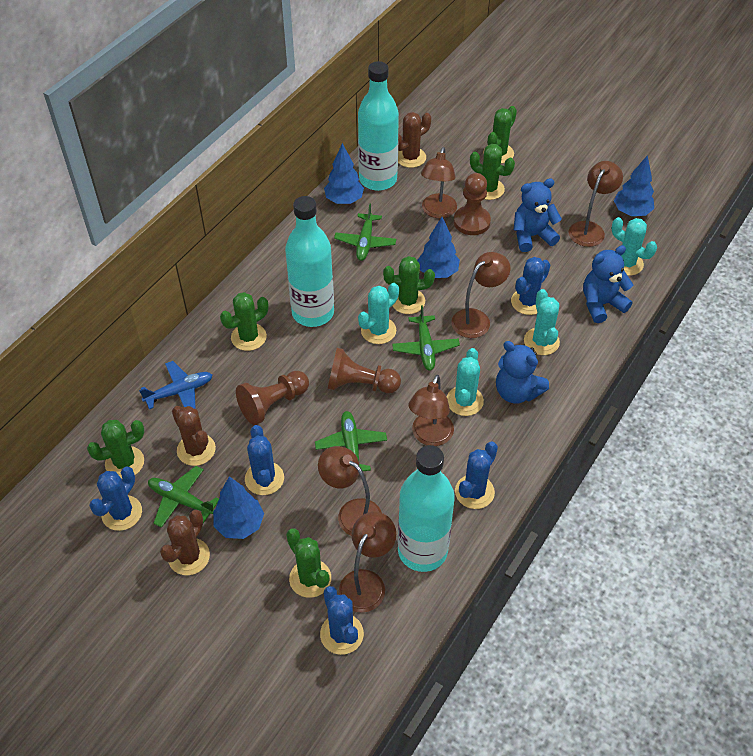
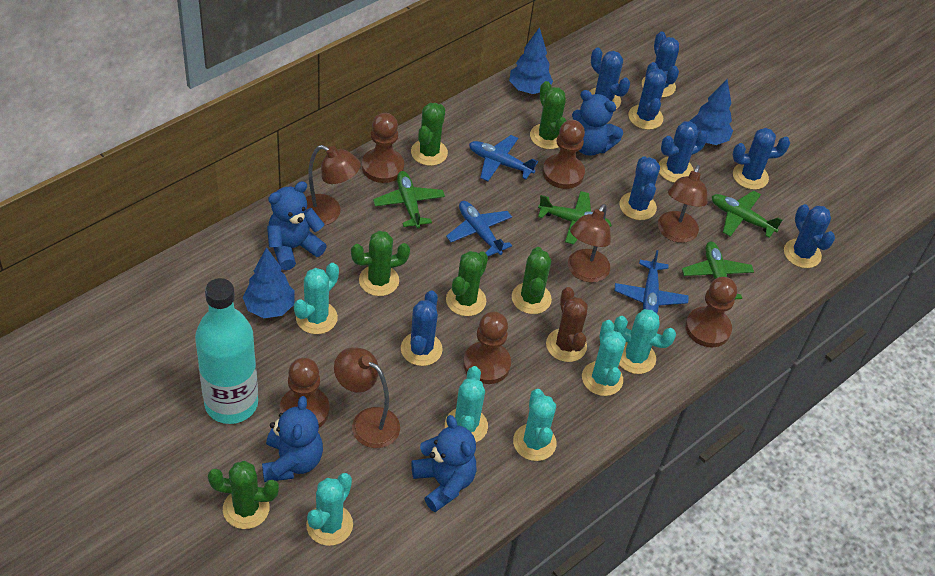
blue cactus: 5 -> 8
blue plane: 1 -> 3
blue teddy bear: 3 -> 4
blue tree: 4 -> 3
brown cactus: 3 -> 1
brown lamp: 6 -> 4
brown pawn: 3 -> 5
turquoise bottle: 3 -> 1
turquoise cactus: 4 -> 6

